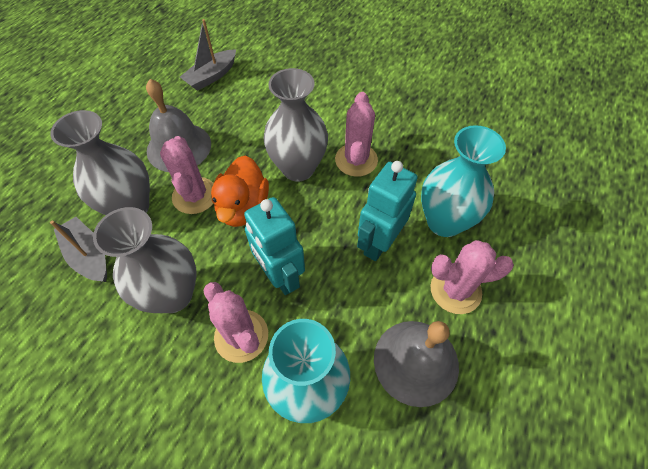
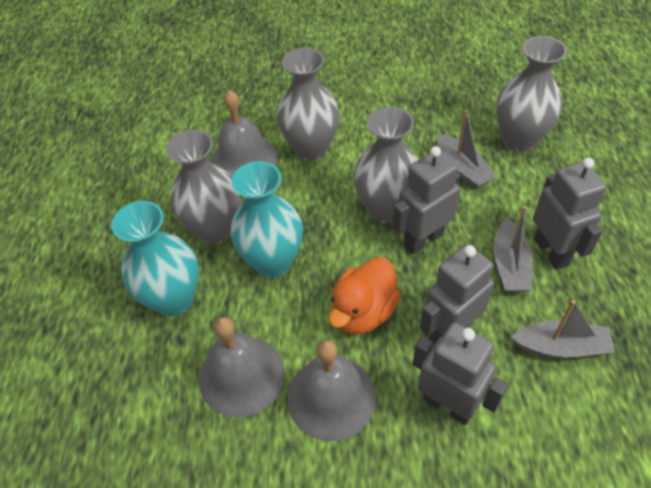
grey bell: 2 -> 3
grey boat: 2 -> 3
grey robot: 0 -> 4
grey vase: 3 -> 4
pink cactus: 4 -> 0
turquoise robot: 2 -> 0

